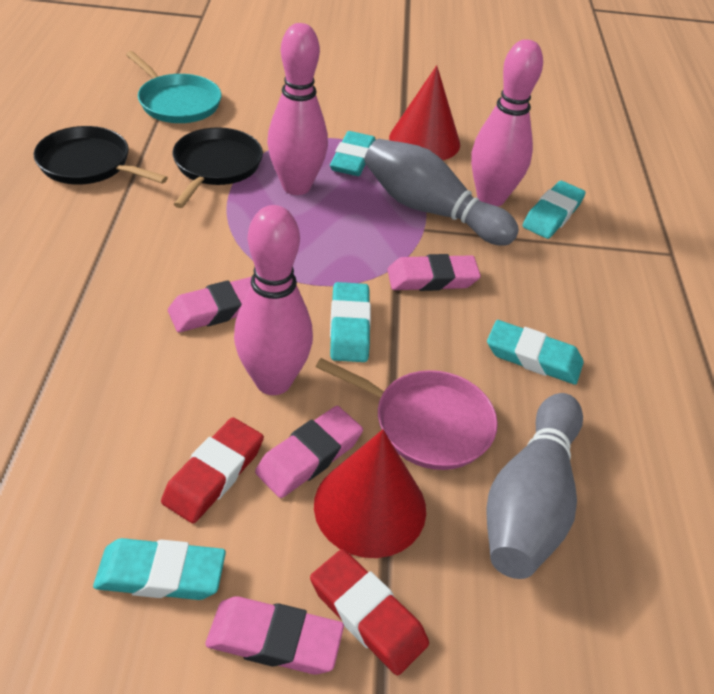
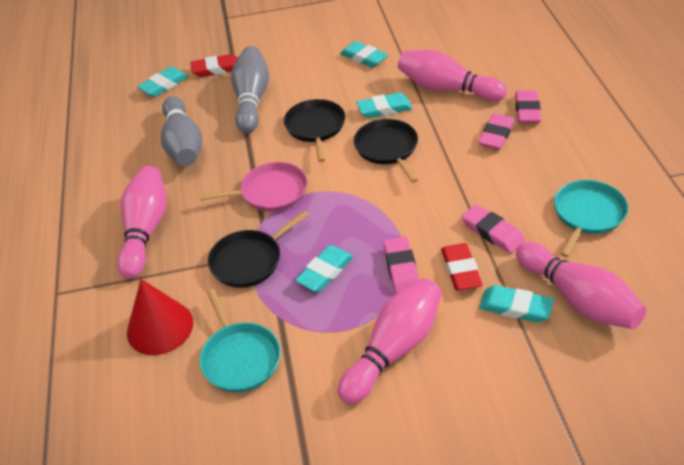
black pan: 2 -> 3
pink bowling pin: 3 -> 4
red cone: 2 -> 1
turquoise pan: 1 -> 2

